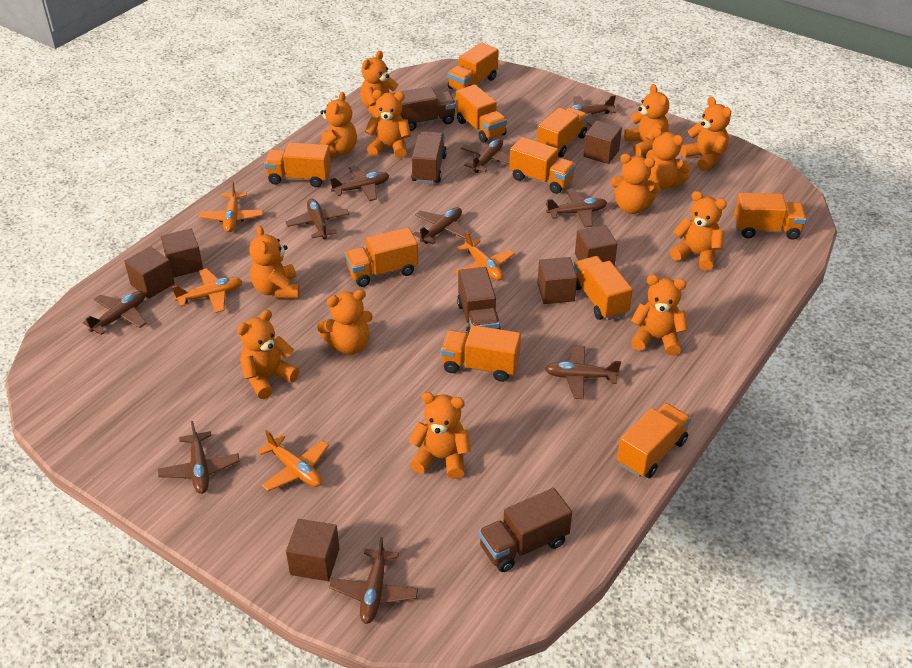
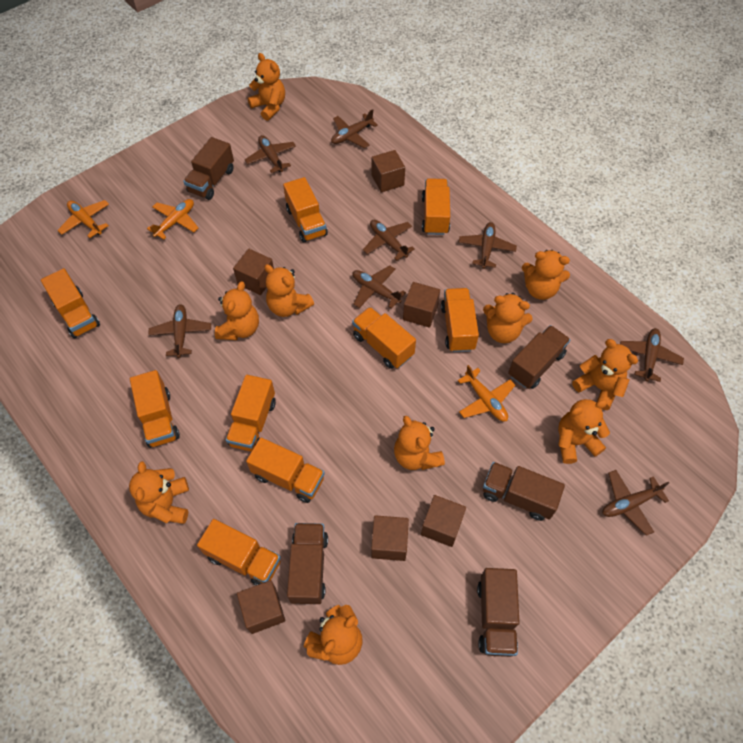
brown plane: 10 -> 8
brown truck: 4 -> 5
orange plane: 4 -> 3
orange teddy bear: 13 -> 10
orange truck: 10 -> 9

